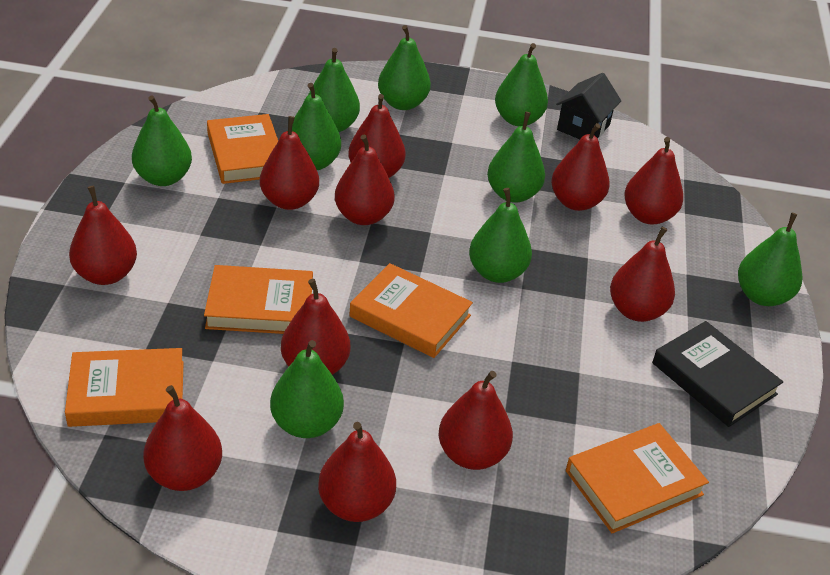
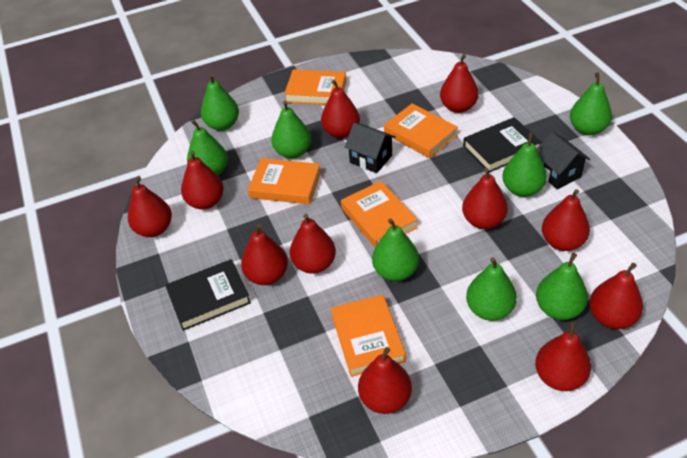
black book: 1 -> 2
black house: 1 -> 2
green pear: 9 -> 8

